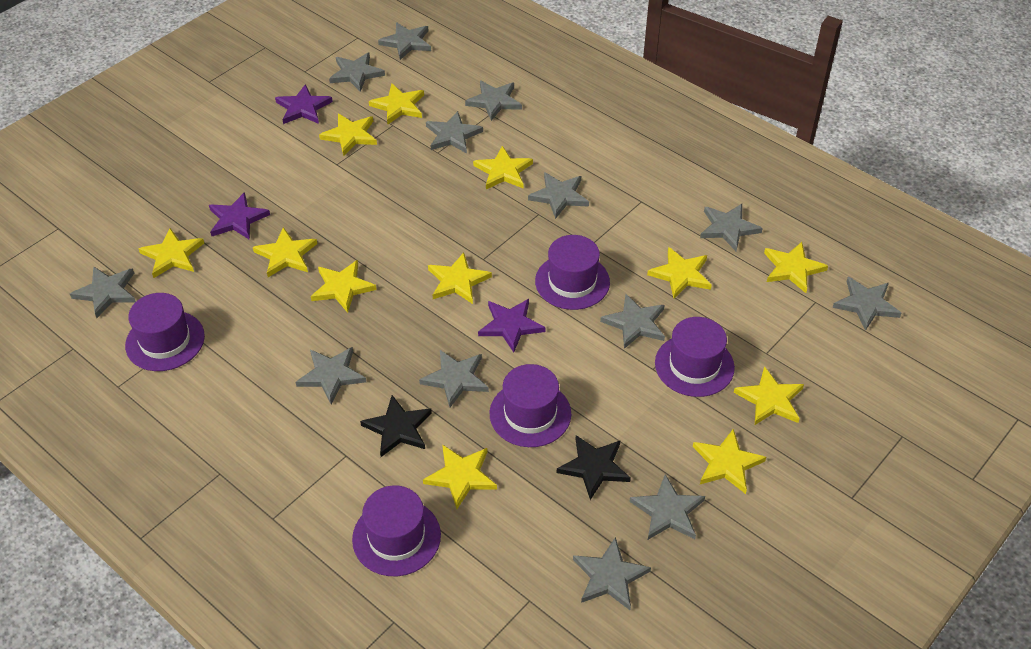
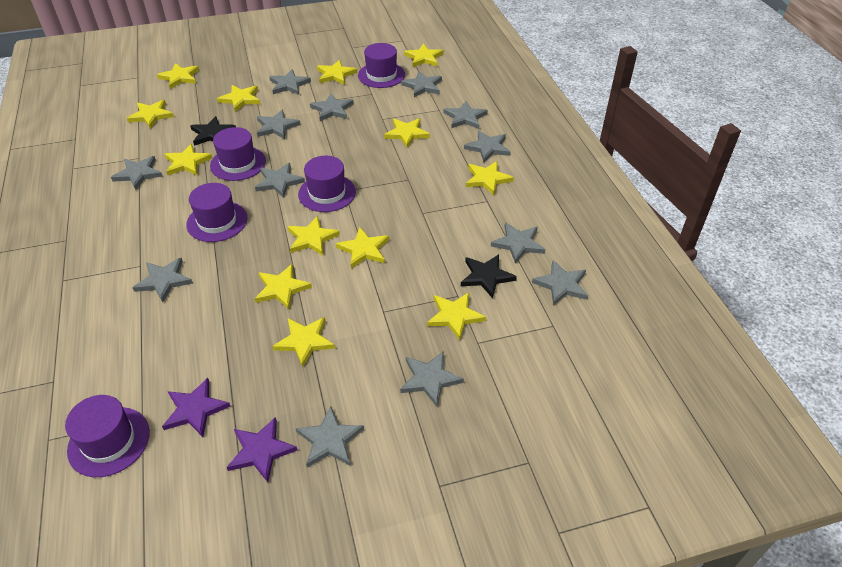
purple star: 3 -> 2
yellow star: 12 -> 13

